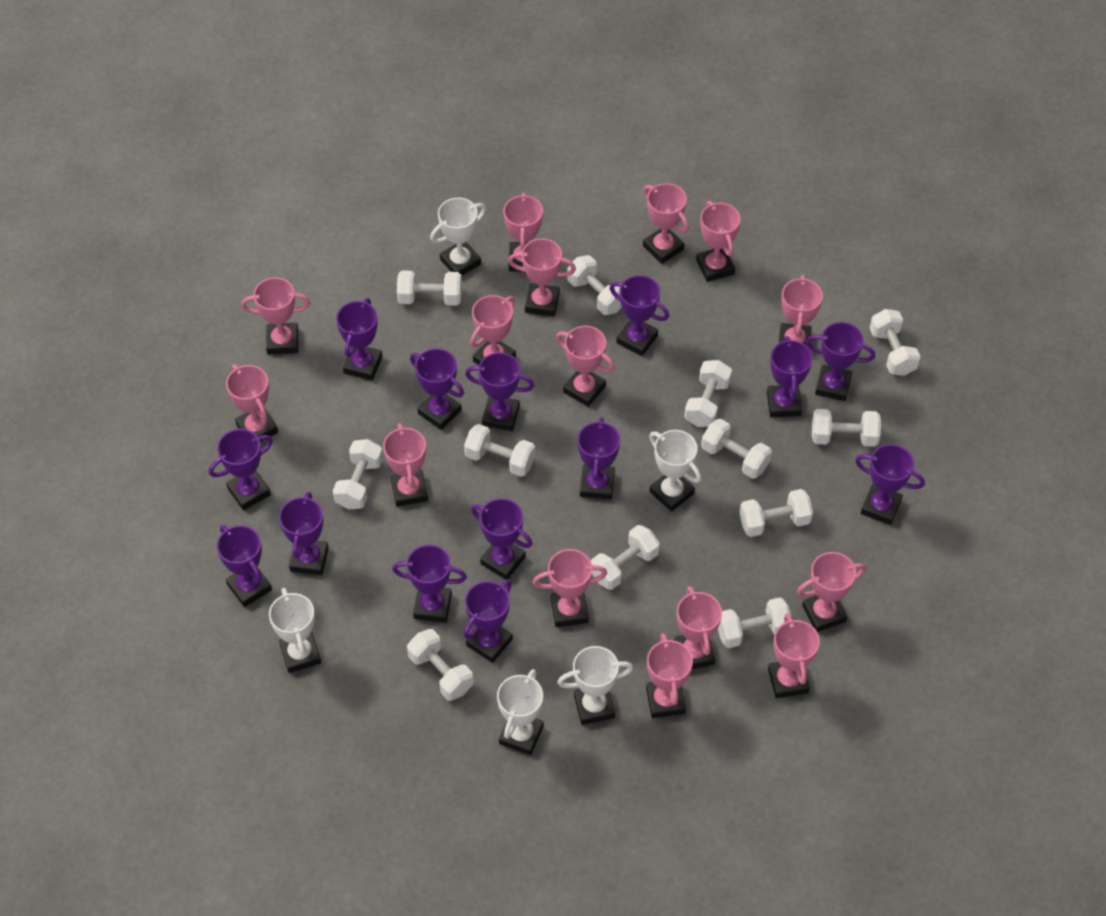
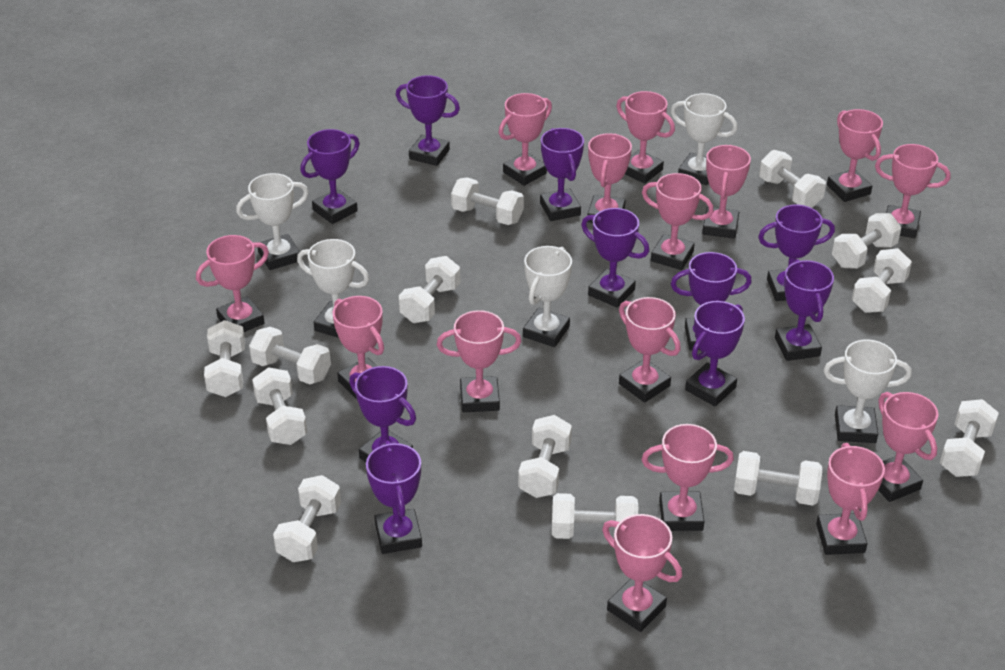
purple trophy: 14 -> 10
white dumbbell: 12 -> 13

